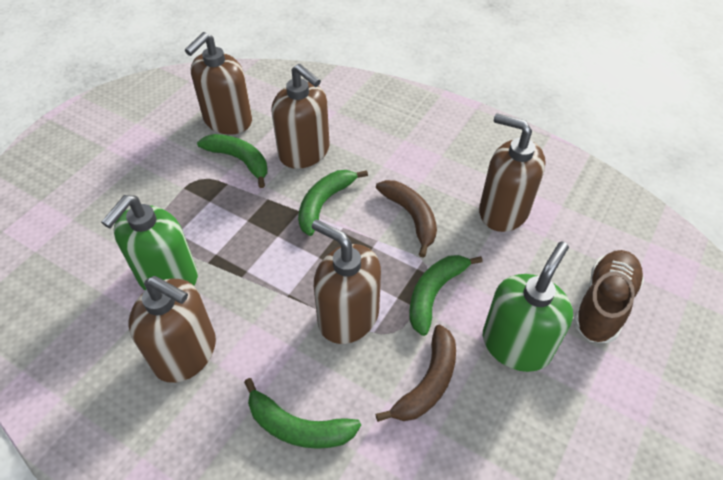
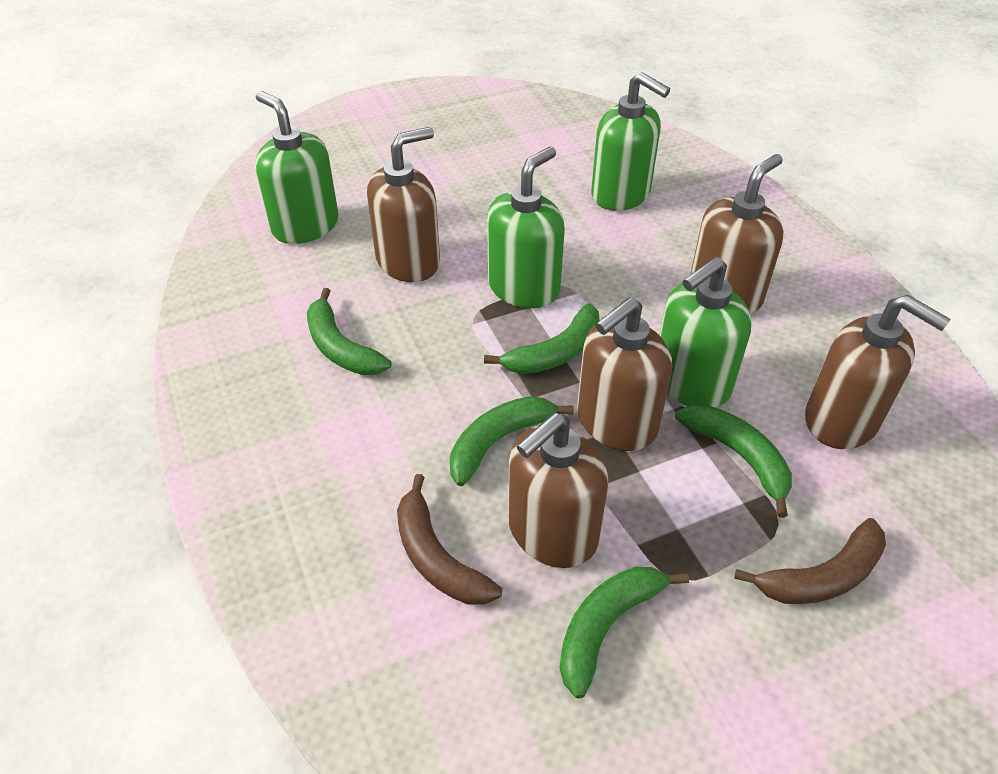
brown shoe: 1 -> 0
green banana: 4 -> 5
green soap dispenser: 2 -> 4

